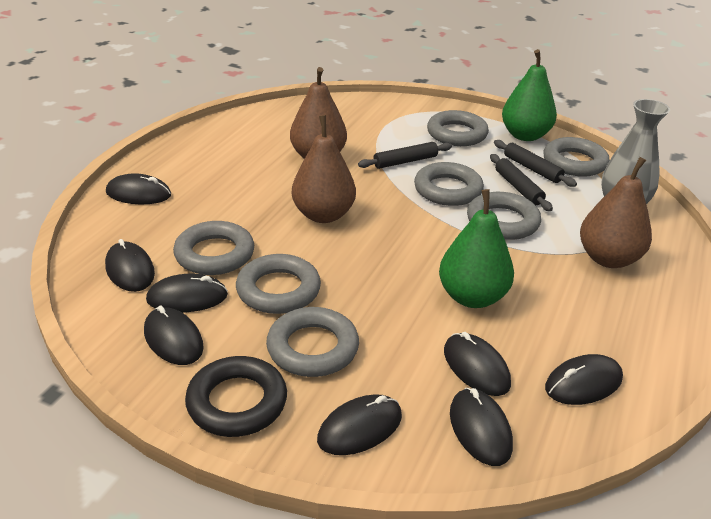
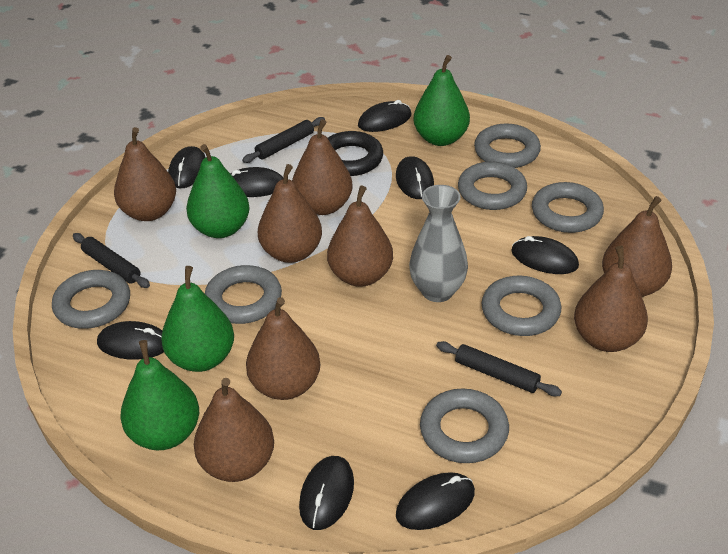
brown pear: 3 -> 8
green pear: 2 -> 4

